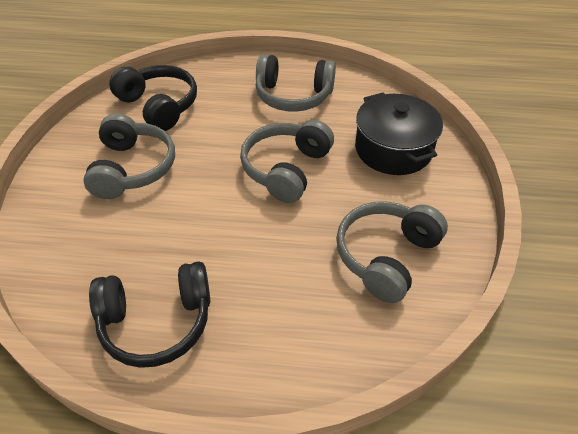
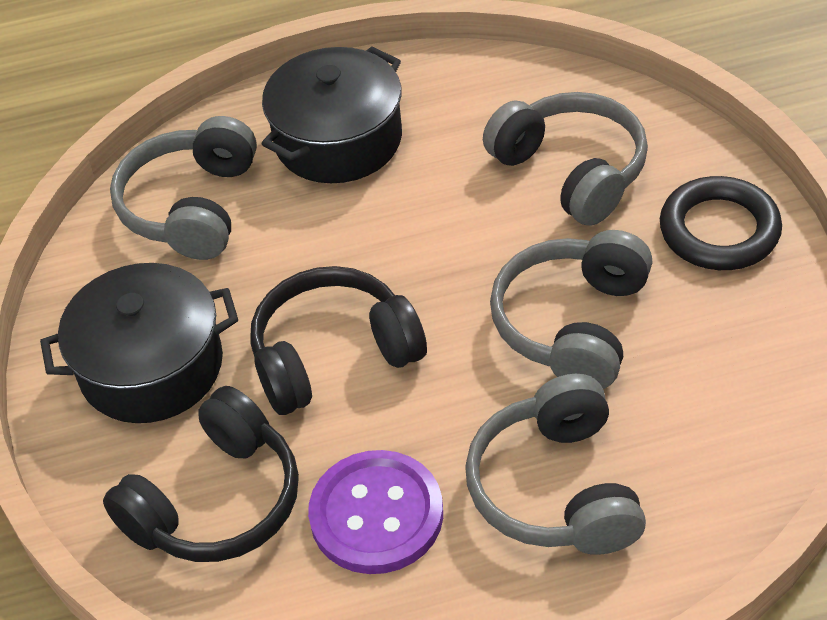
black pot: 1 -> 2
black ring: 0 -> 1
purple button: 0 -> 1

